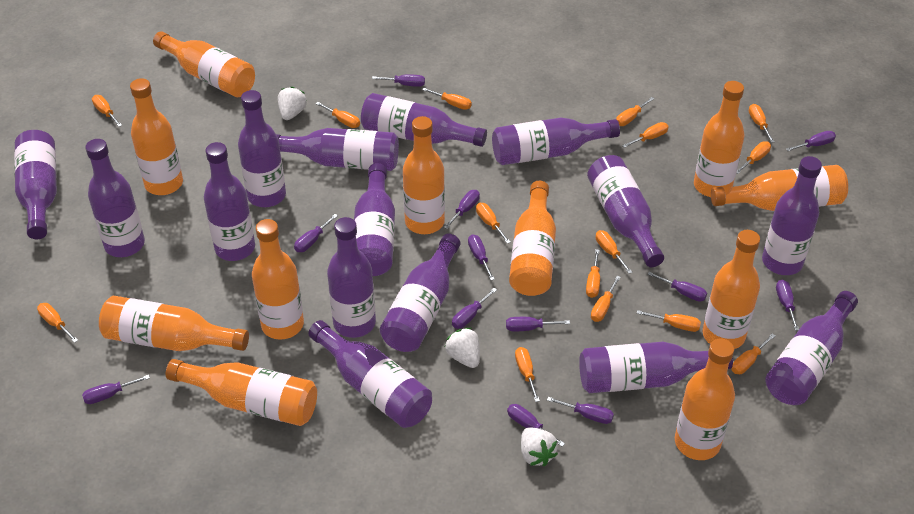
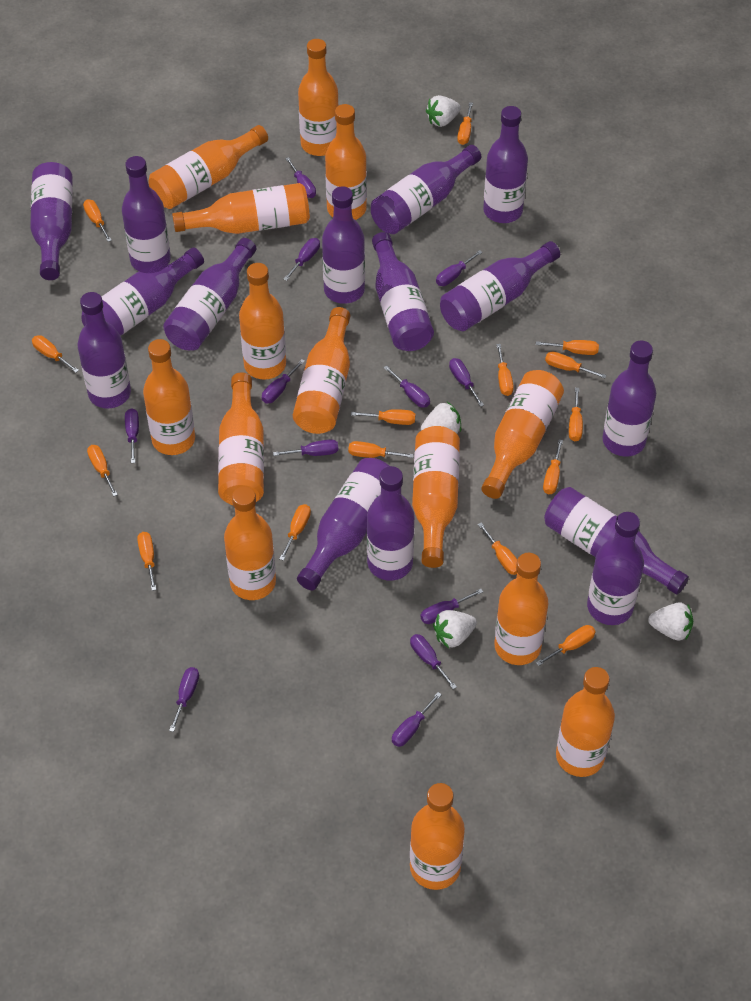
orange bottle: 11 -> 14
white strawberry: 3 -> 4

